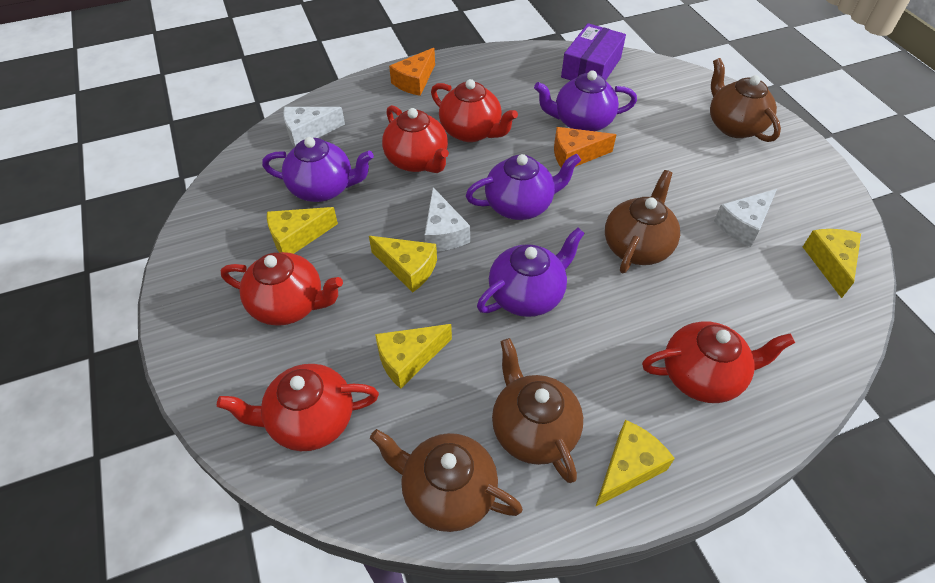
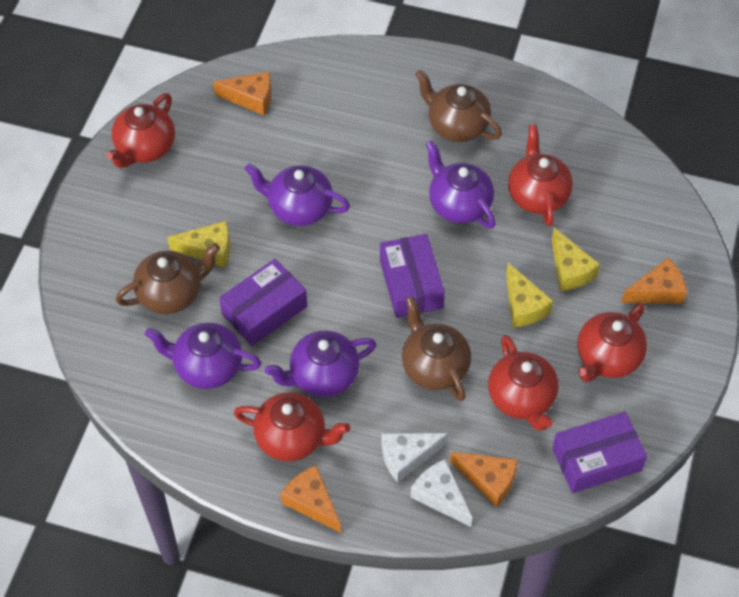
brown teapot: 4 -> 3
orange cheese: 2 -> 4
purple box: 1 -> 3
white cheese: 3 -> 2
yellow cheese: 5 -> 3

